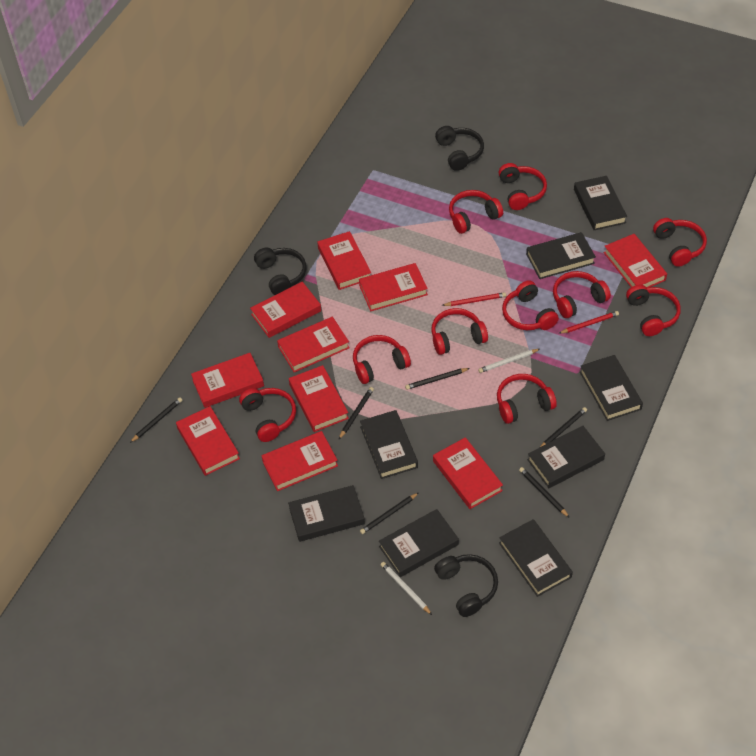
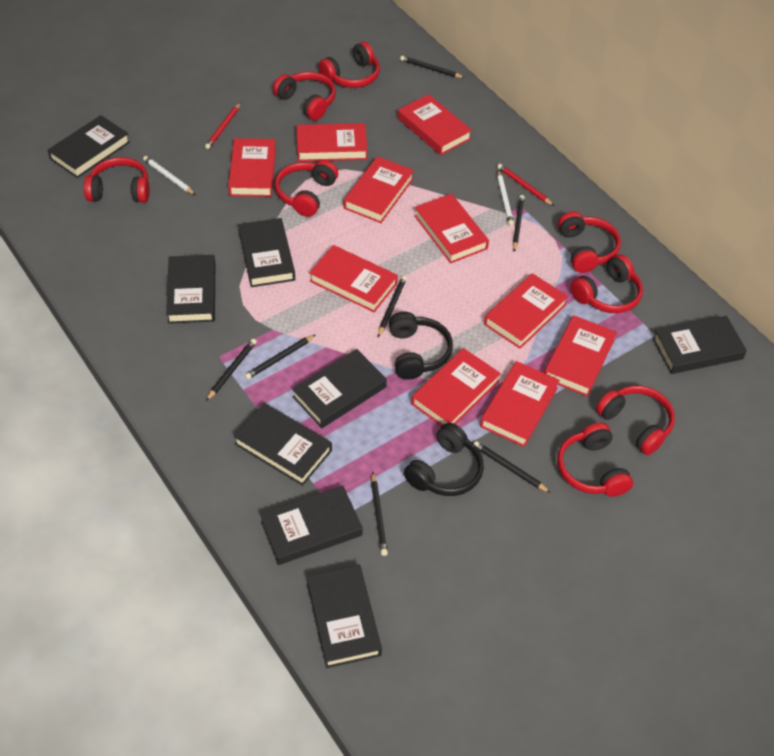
black headphones: 3 -> 2
black pencil: 6 -> 7
red headphones: 10 -> 8

